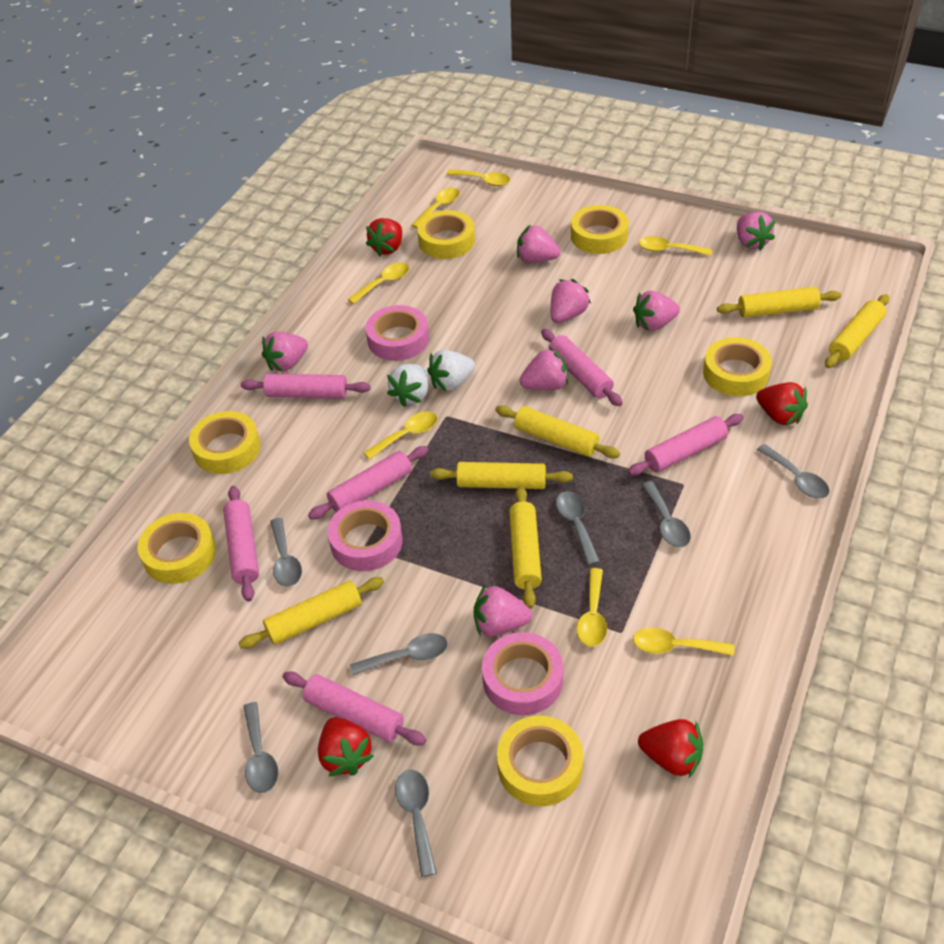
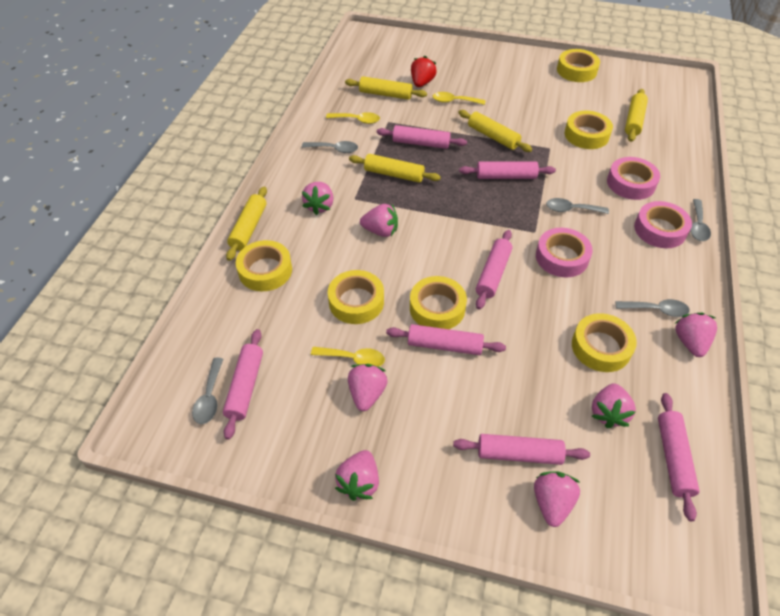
grey spoon: 7 -> 5
pink rolling pin: 6 -> 7
red strawberry: 4 -> 1
white strawberry: 2 -> 0
yellow rolling pin: 6 -> 5
yellow spoon: 7 -> 3

